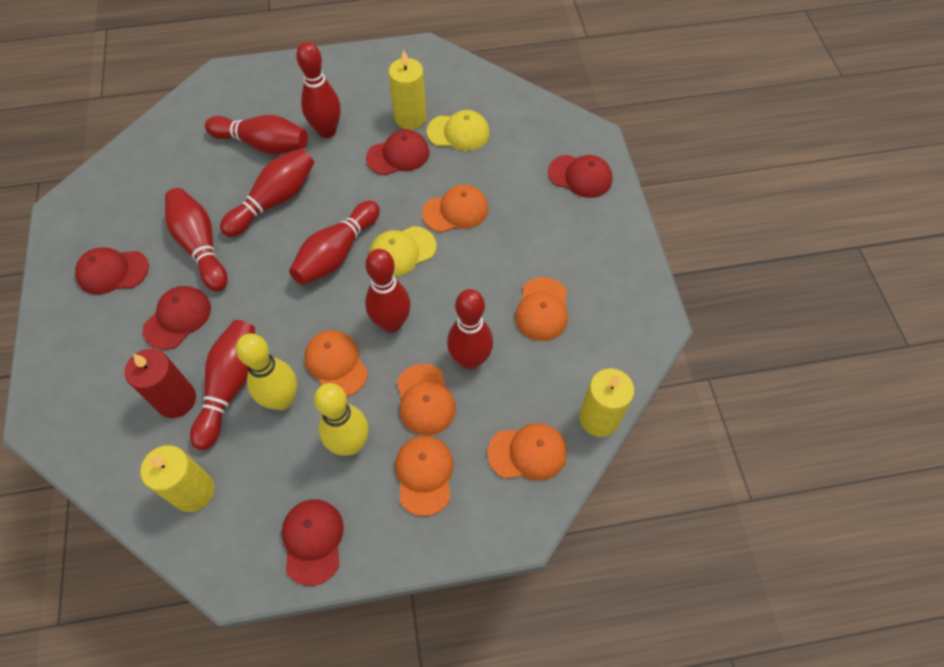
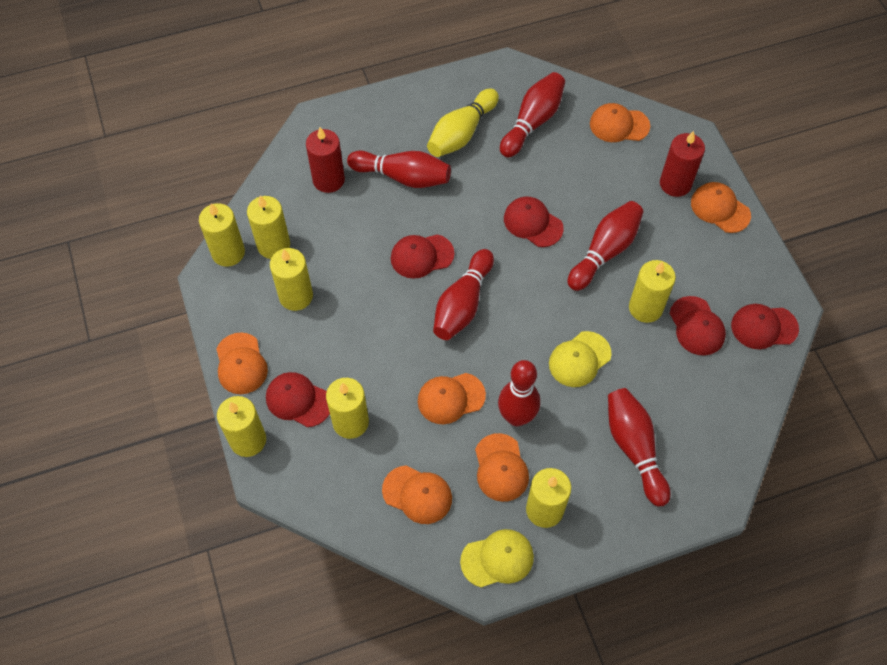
red bowling pin: 8 -> 6
red candle: 1 -> 2
yellow bowling pin: 2 -> 1
yellow candle: 3 -> 7

